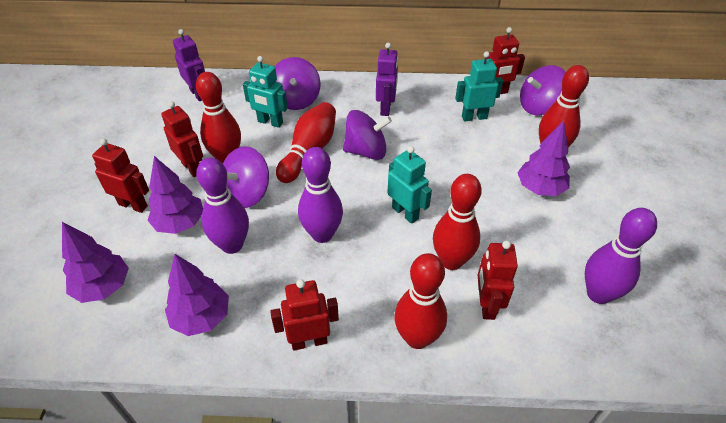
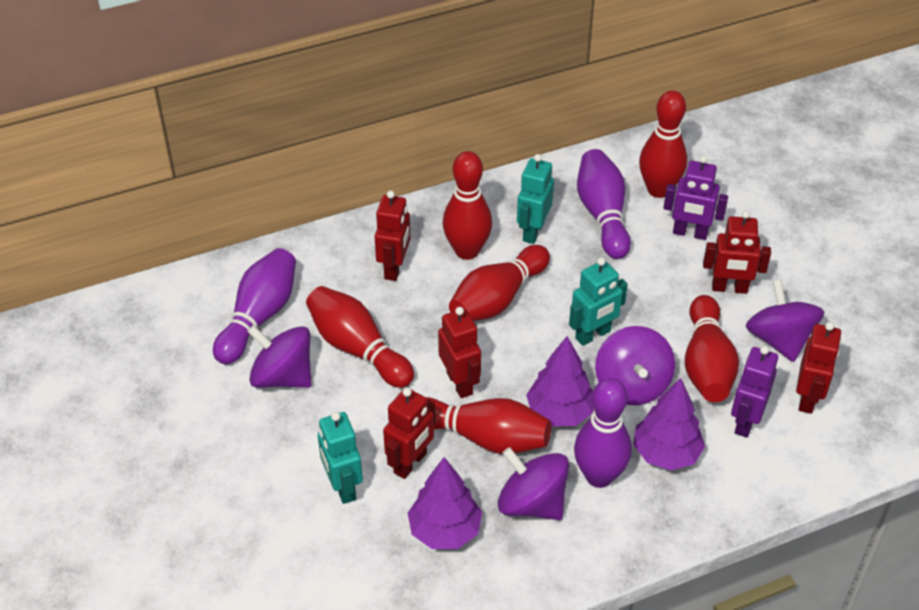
purple tree: 4 -> 3
red bowling pin: 5 -> 6

